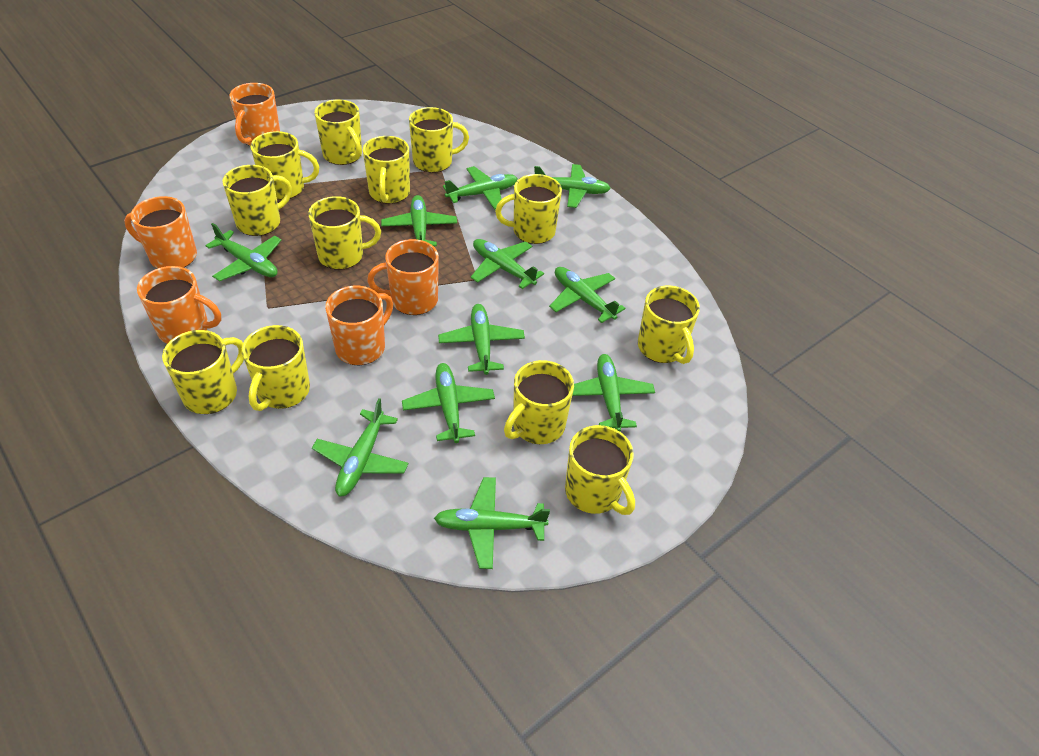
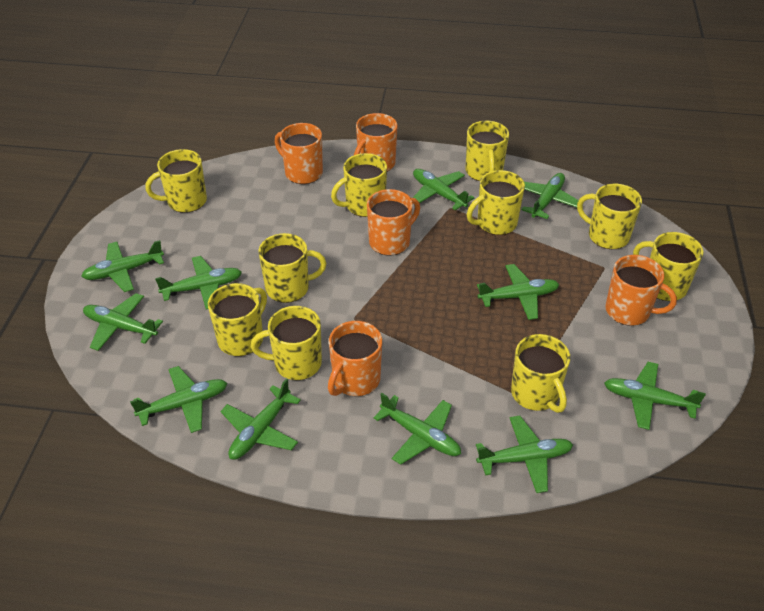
yellow mug: 12 -> 10

